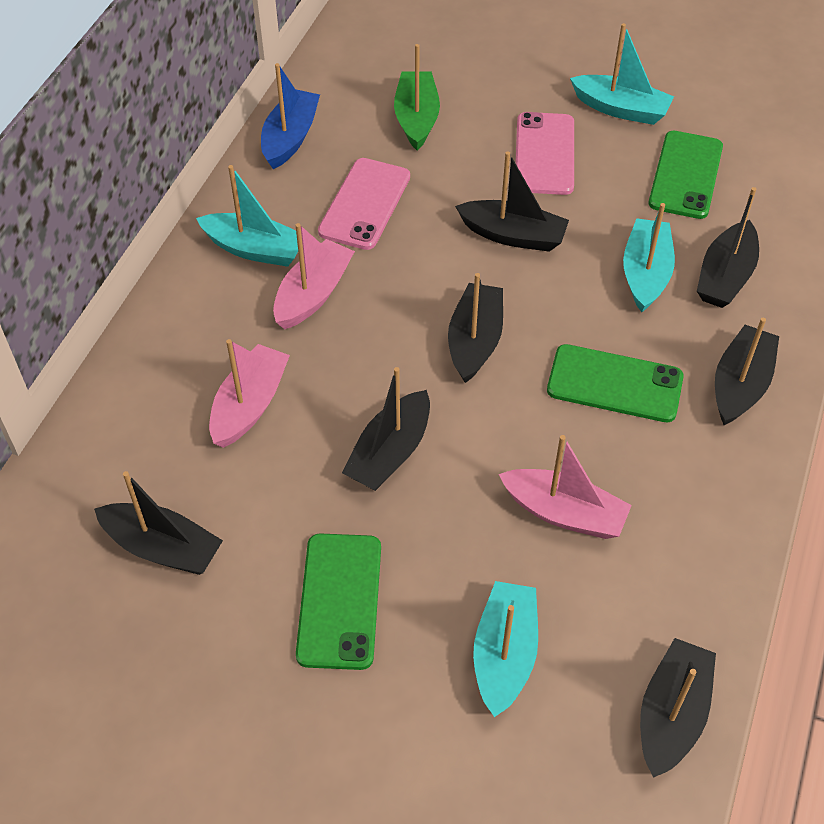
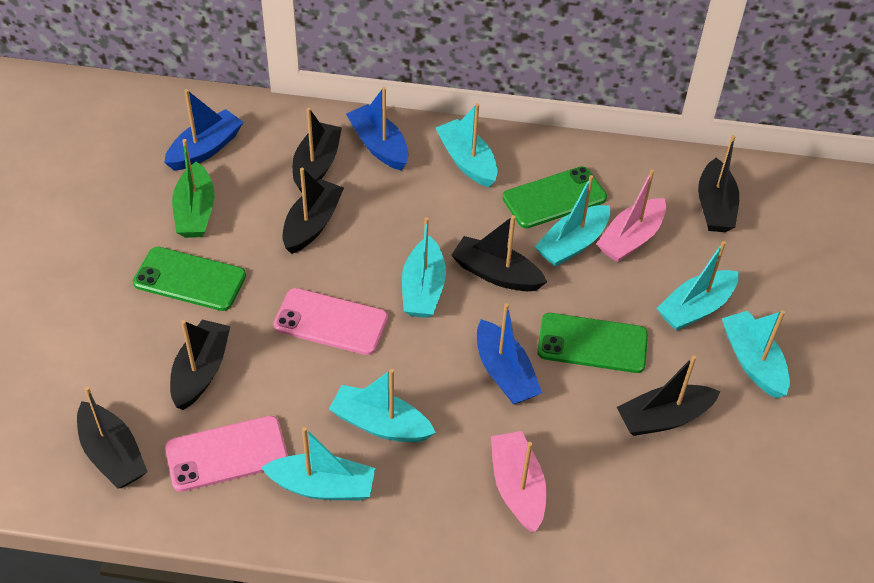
blue boat: 1 -> 3
pink boat: 3 -> 2
turquoise boat: 4 -> 7

